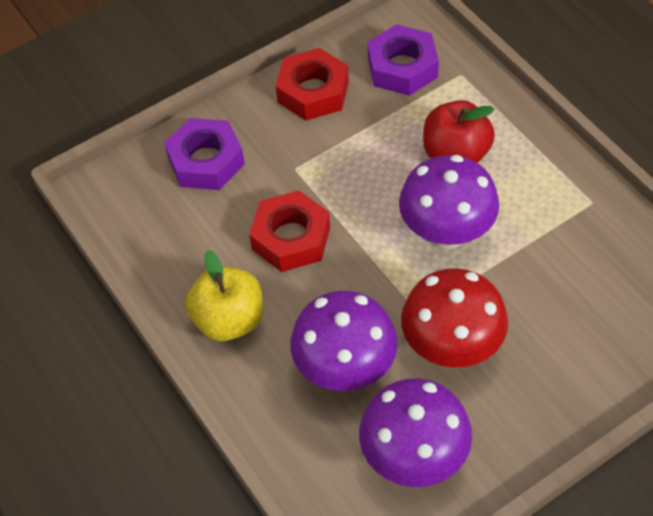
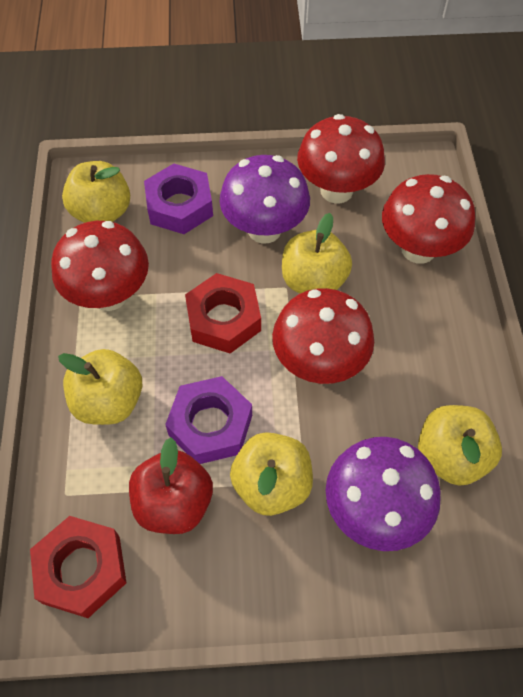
purple mushroom: 3 -> 2
red mushroom: 1 -> 4
yellow apple: 1 -> 5

